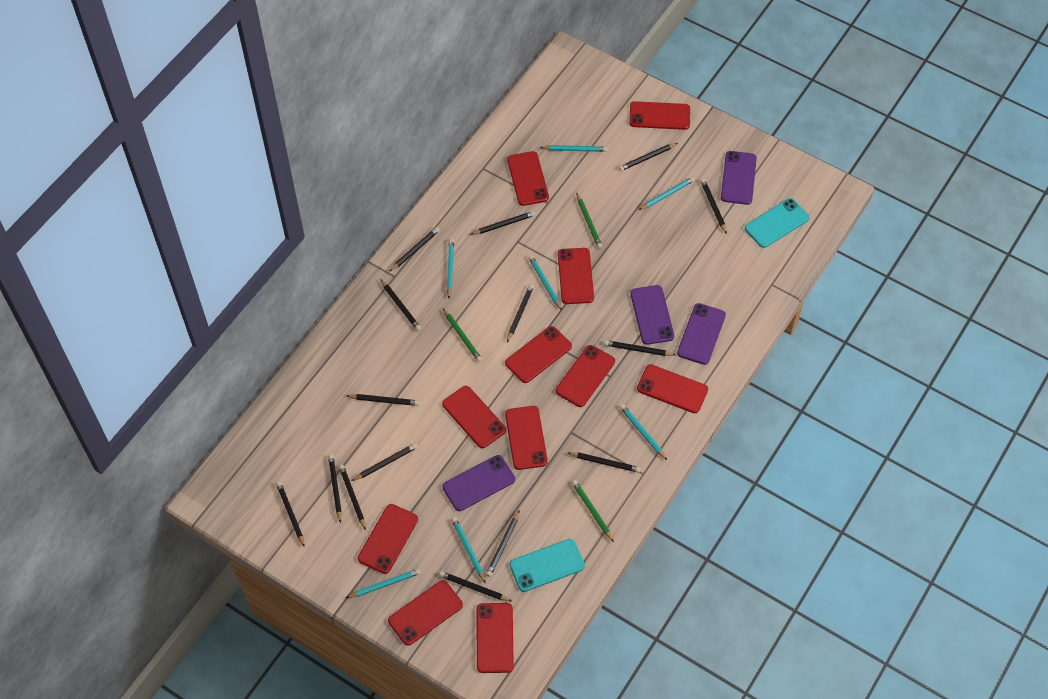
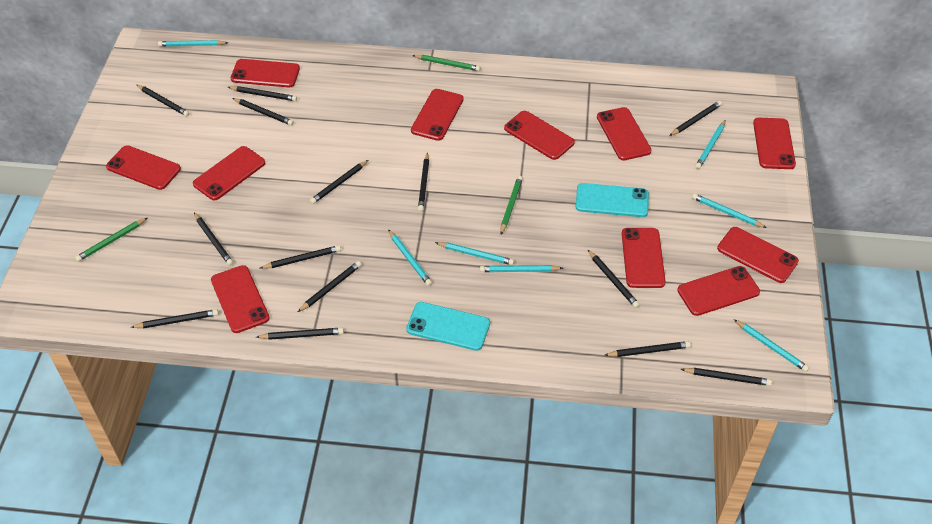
black pencil: 15 -> 14
purple phone: 4 -> 0

